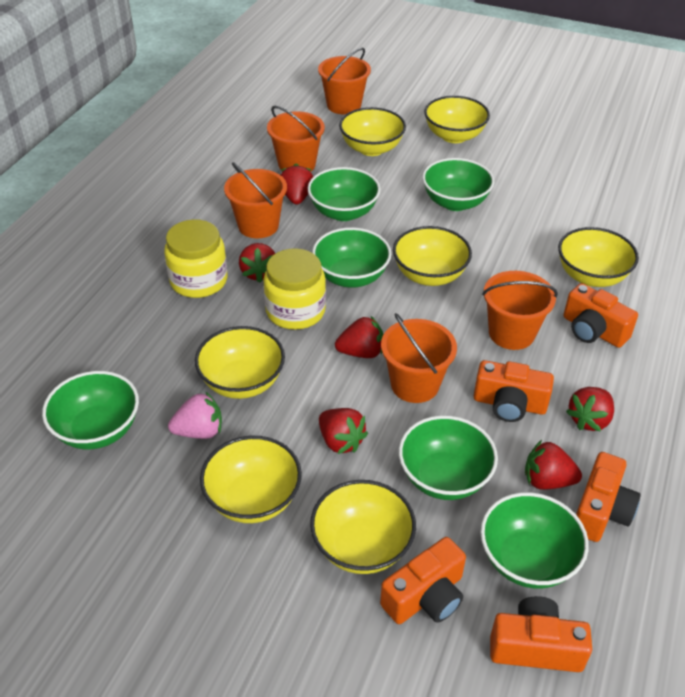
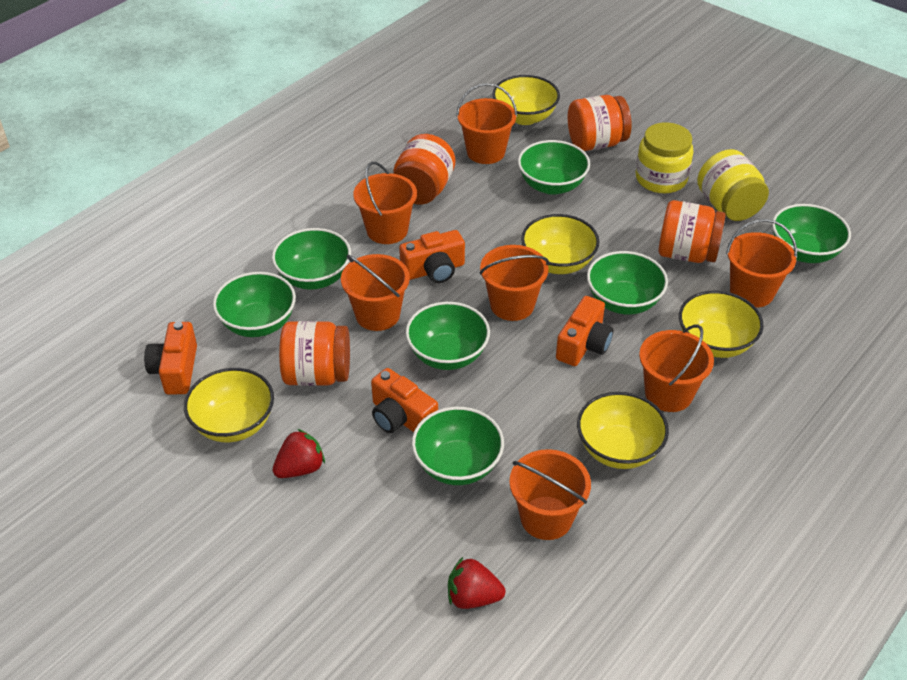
green bowl: 6 -> 7
orange bucket: 5 -> 7
orange camera: 5 -> 4
orange jar: 0 -> 4
pink strawberry: 1 -> 0
red strawberry: 6 -> 2
yellow bowl: 7 -> 5

